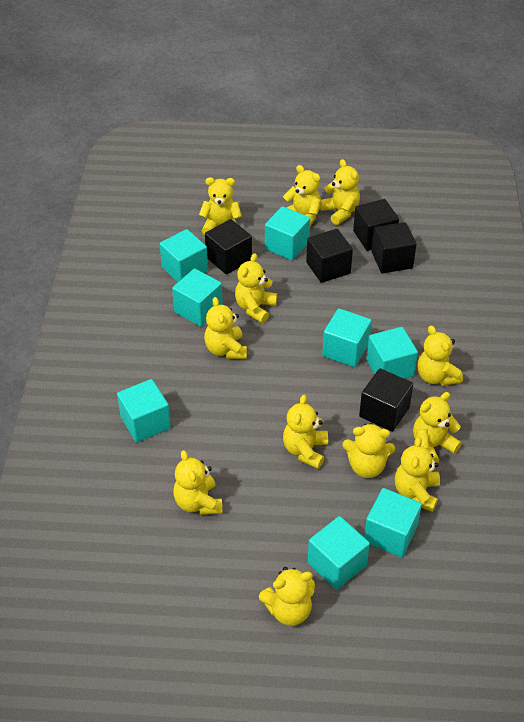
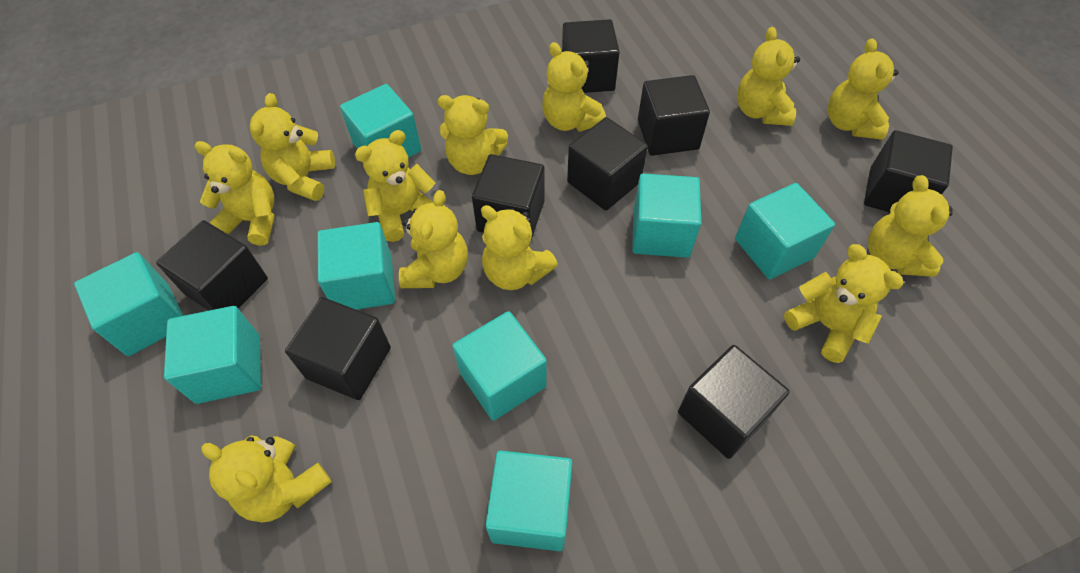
black cube: 5 -> 8

